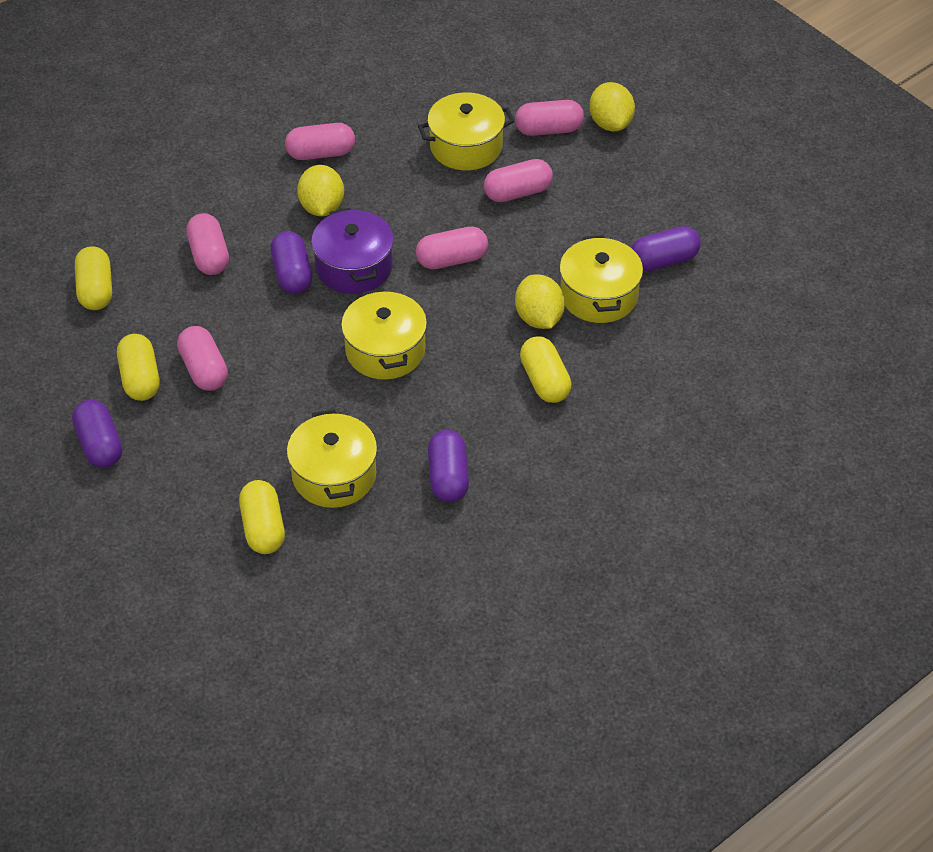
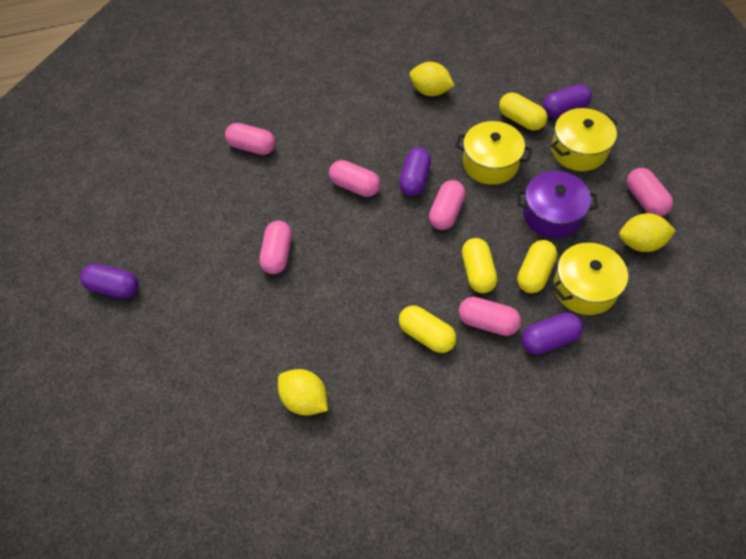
yellow pot: 4 -> 3

